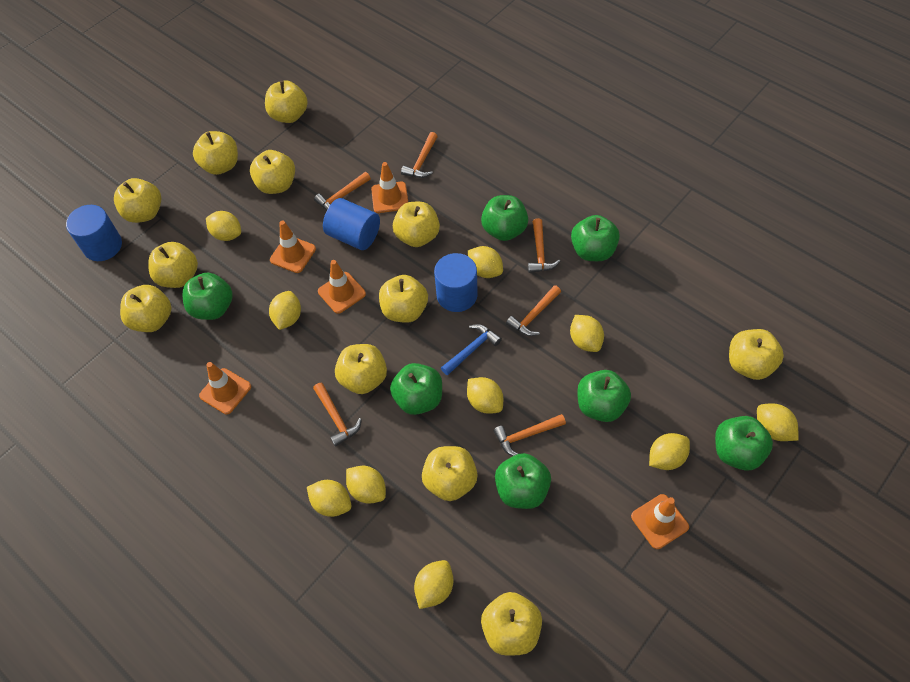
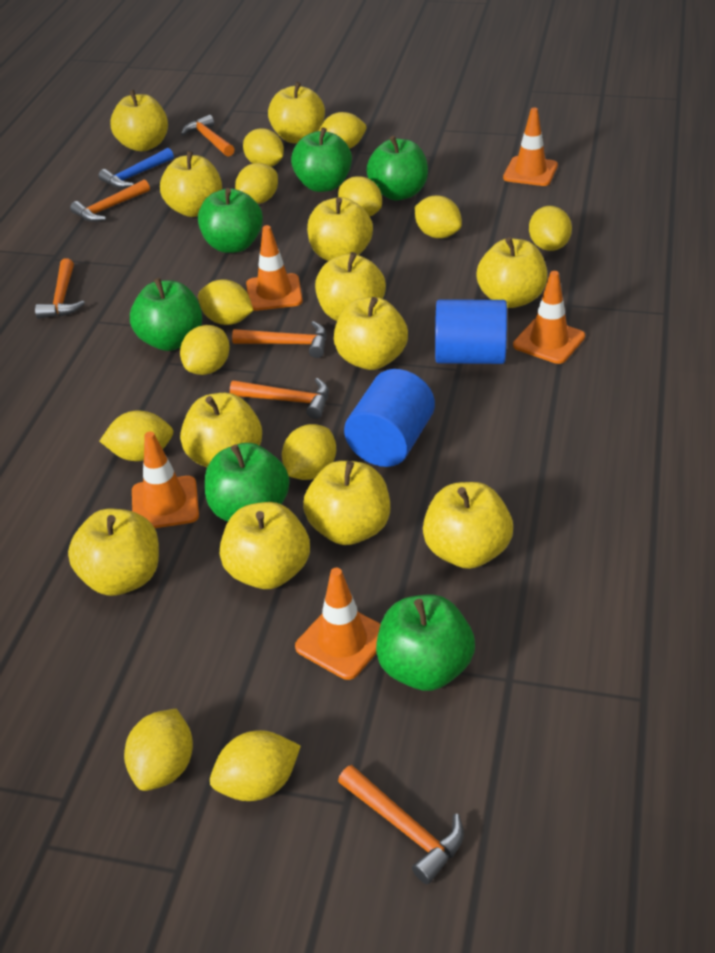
blue cylinder: 3 -> 2
green apple: 7 -> 6
yellow lemon: 10 -> 12

